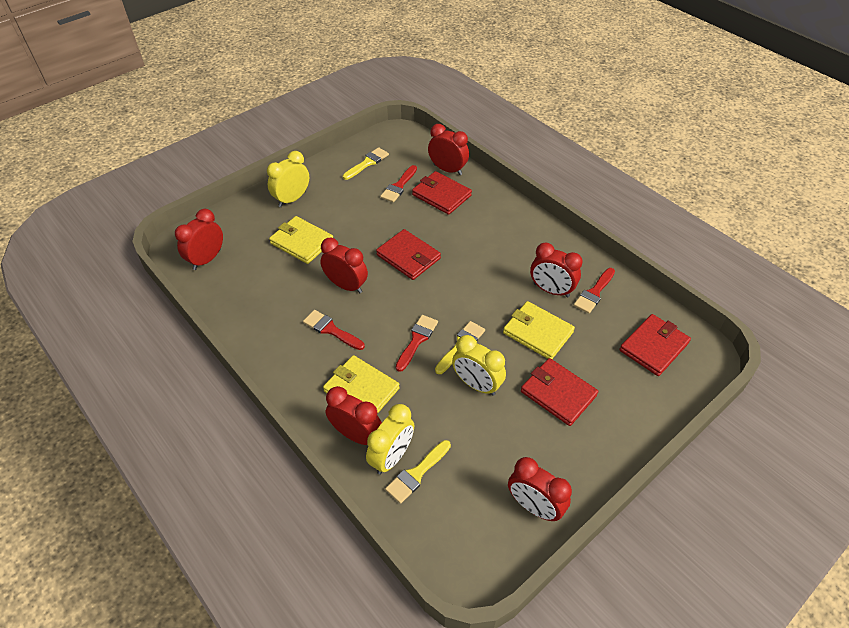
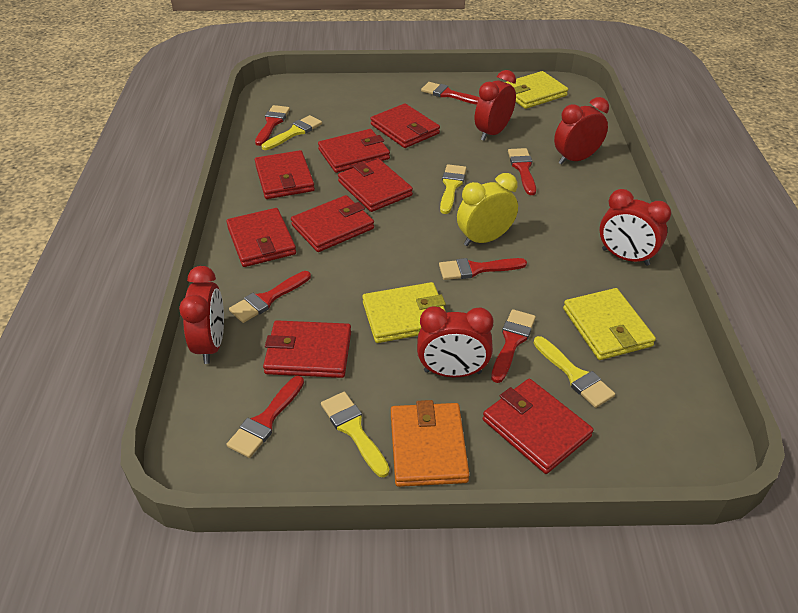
orange wallet: 0 -> 1
red brush: 4 -> 7
red clock: 6 -> 5
red wallet: 4 -> 8
yellow brush: 3 -> 4
yellow clock: 3 -> 1

